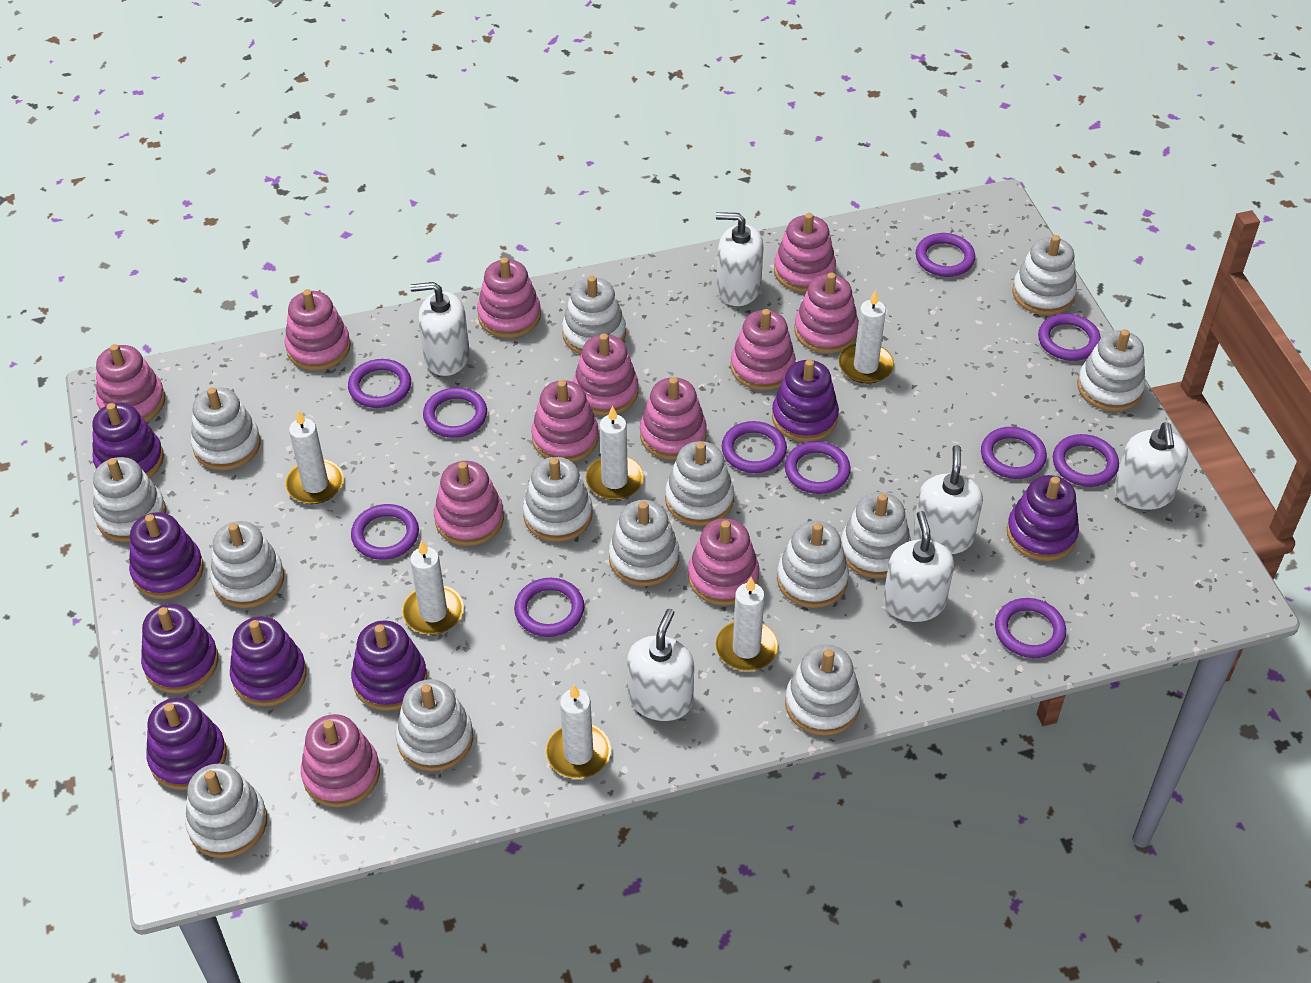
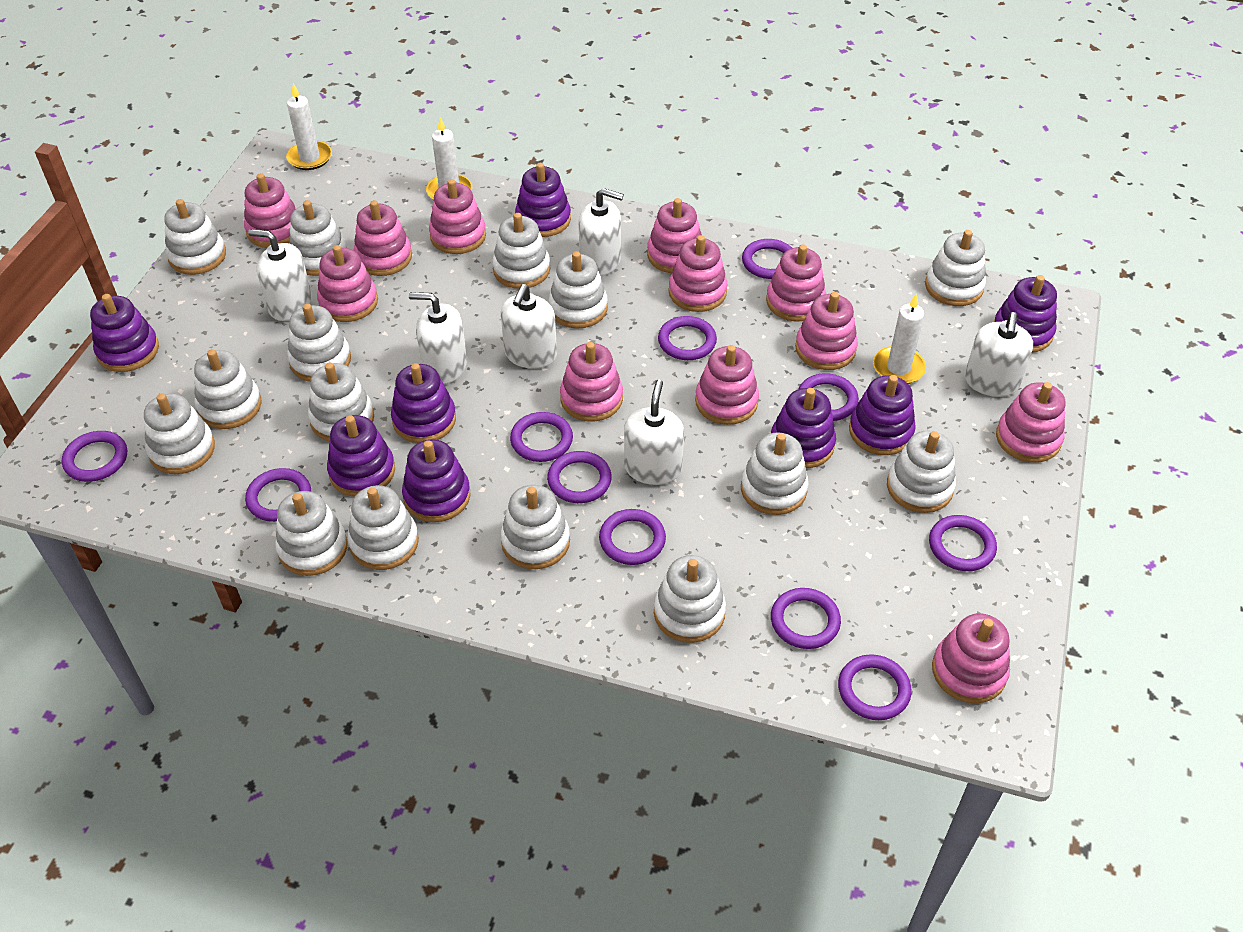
white candle: 6 -> 3
white stacking toy: 14 -> 15

